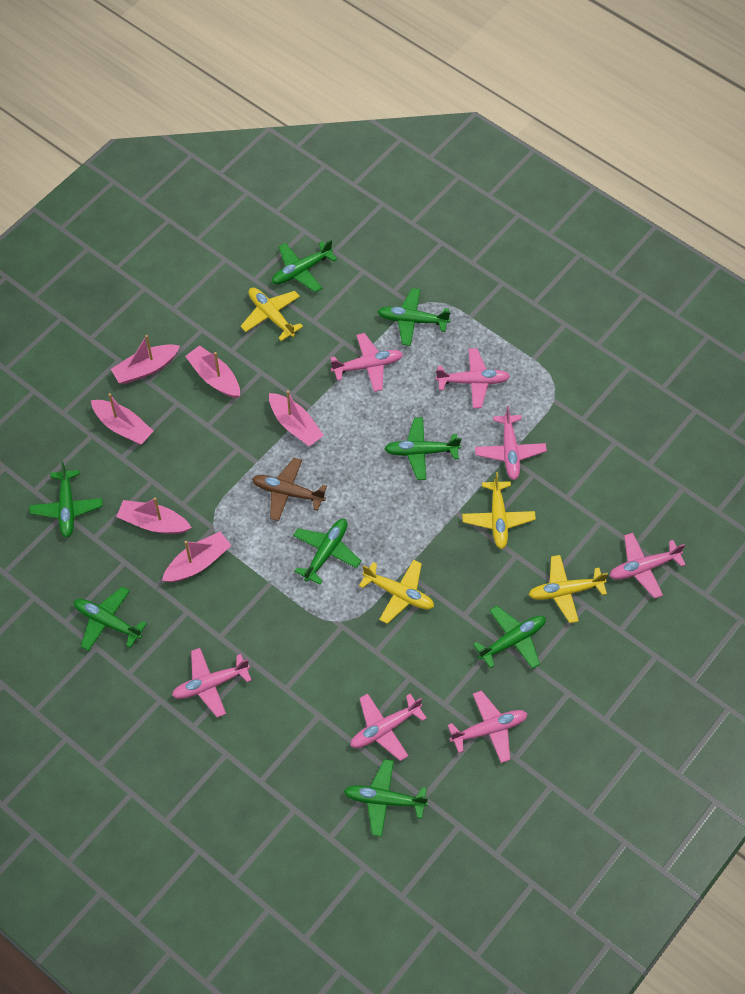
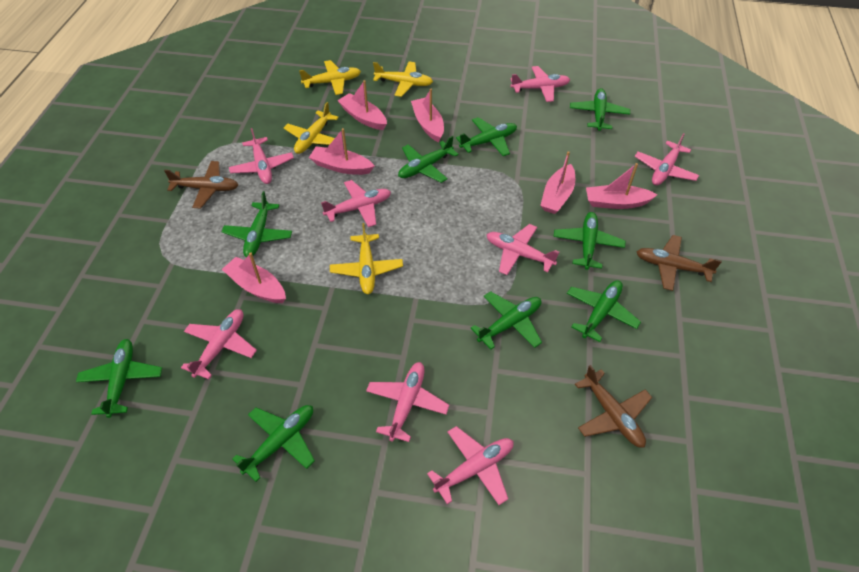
brown plane: 1 -> 3
green plane: 8 -> 9
pink plane: 7 -> 8

